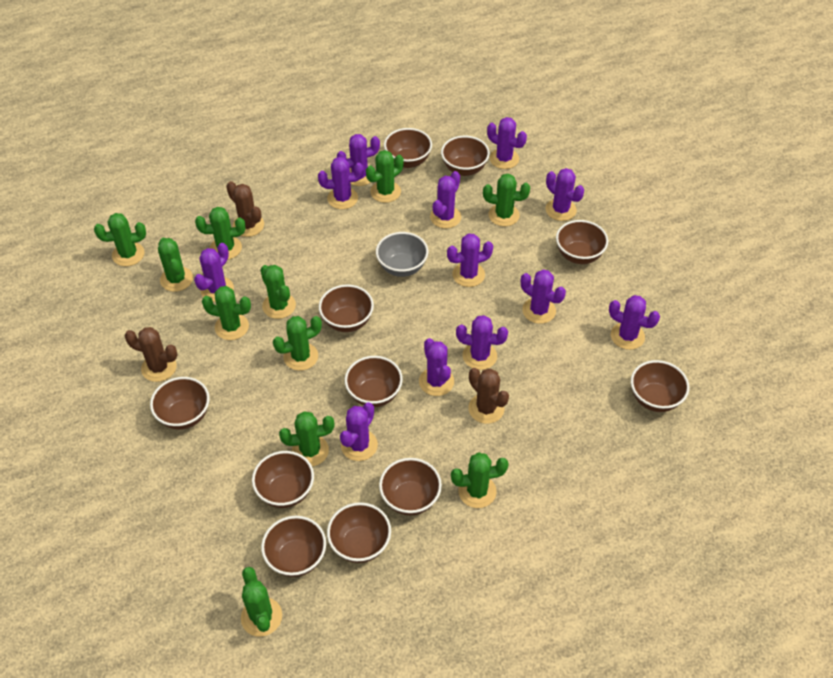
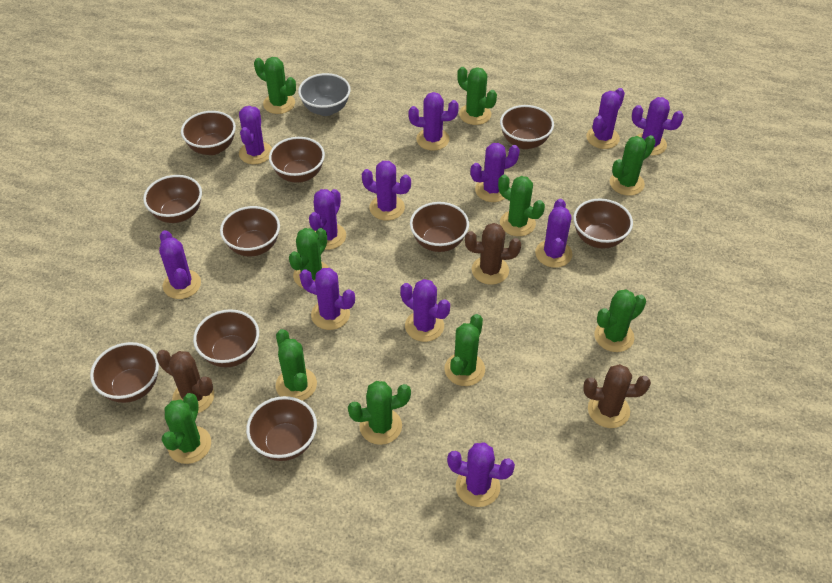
brown bowl: 11 -> 10
green cactus: 11 -> 10

